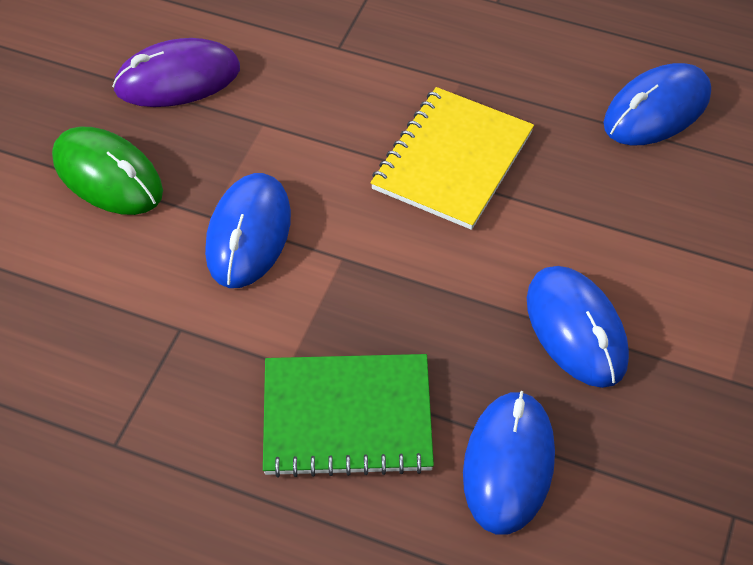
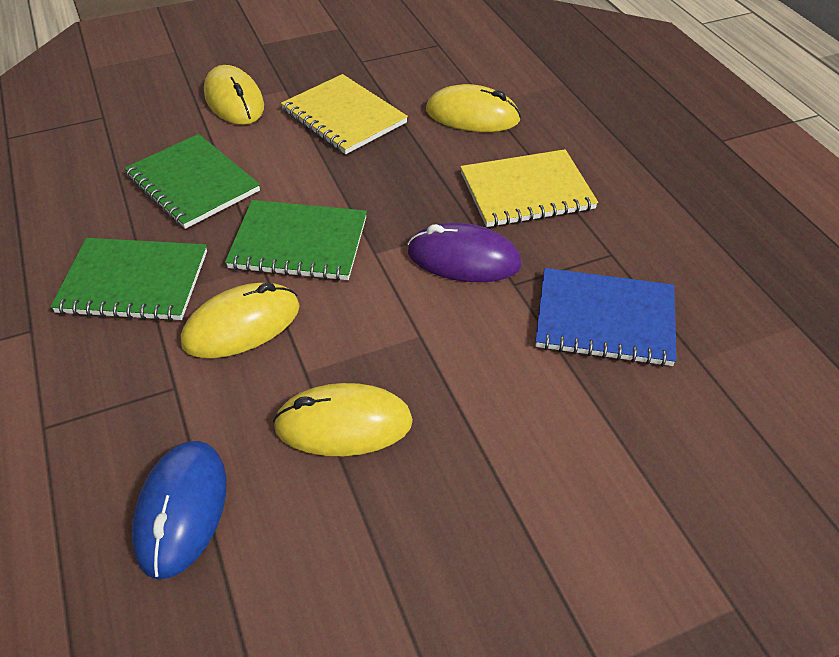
blue mouse: 4 -> 1
blue notebook: 0 -> 1
green mouse: 1 -> 0
green notebook: 1 -> 3
yellow mouse: 0 -> 4
yellow notebook: 1 -> 2

